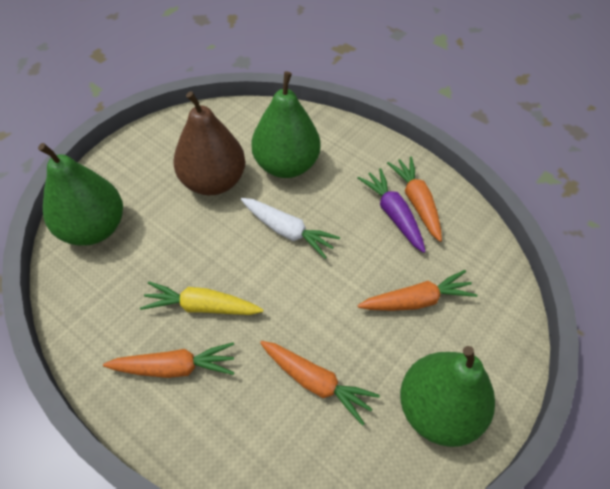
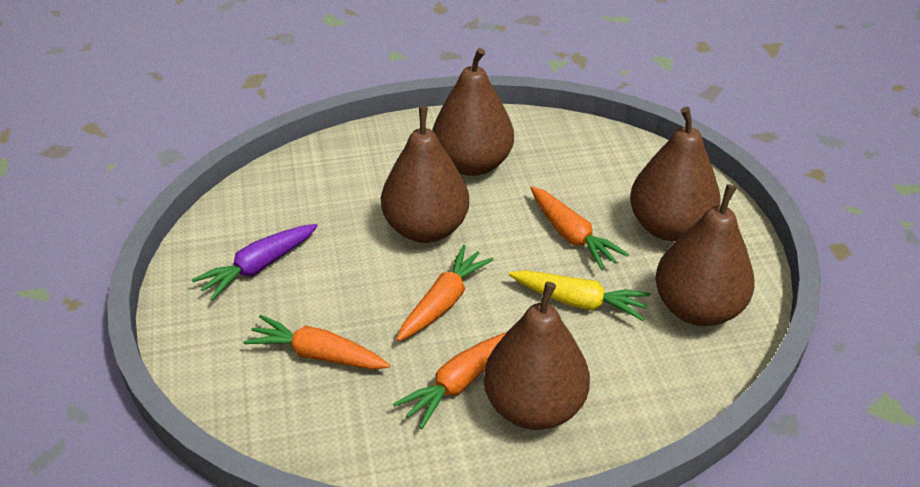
brown pear: 1 -> 5
green pear: 3 -> 0
white carrot: 1 -> 0

